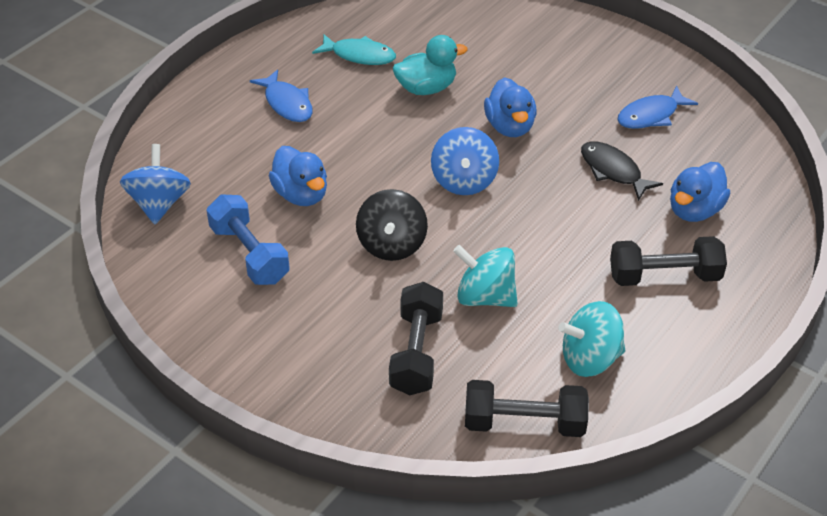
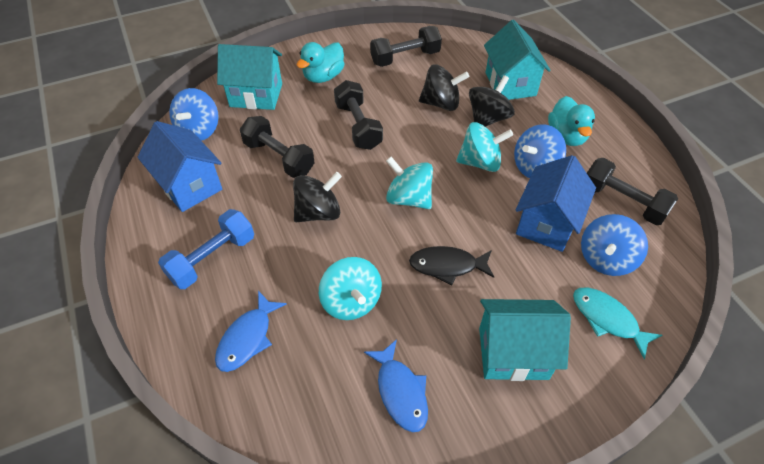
black dumbbell: 3 -> 4
black spinning top: 1 -> 3
blue duck: 3 -> 0
blue house: 0 -> 2
blue spinning top: 2 -> 3
turquoise duck: 1 -> 2
turquoise house: 0 -> 3
turquoise spinning top: 2 -> 3

